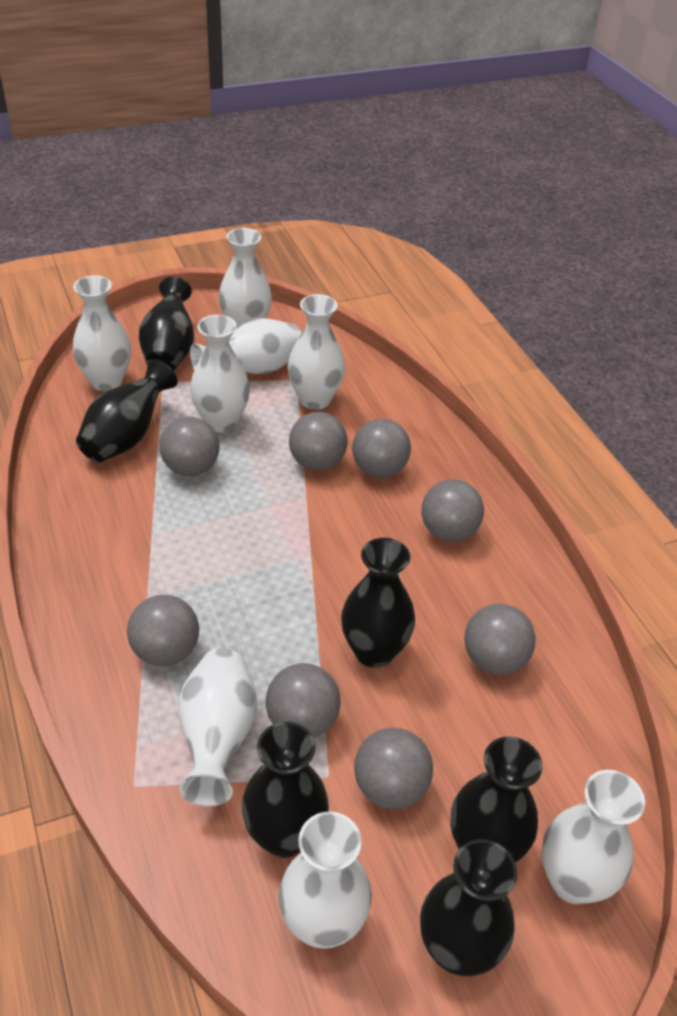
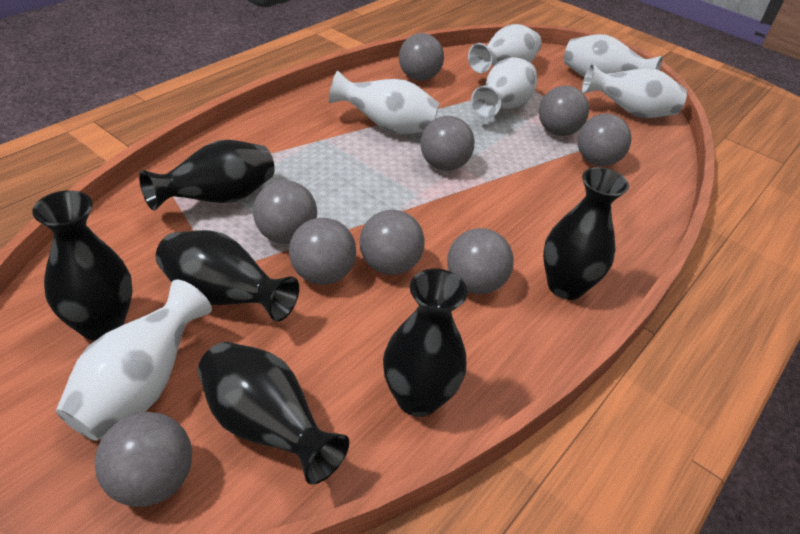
grey ball: 8 -> 9
white vase: 8 -> 6

